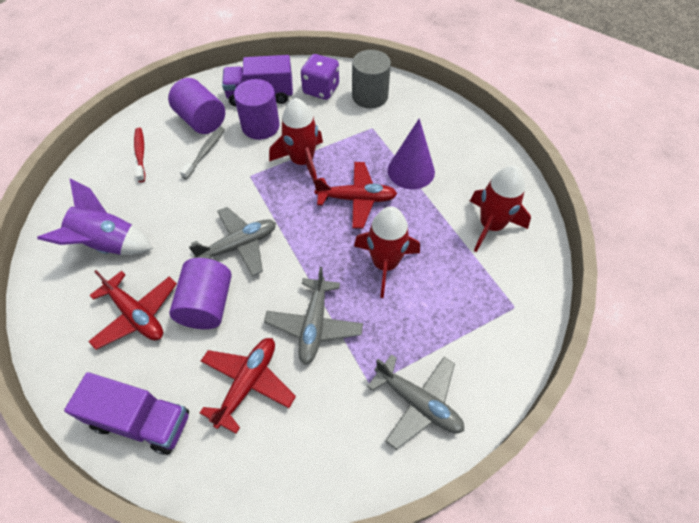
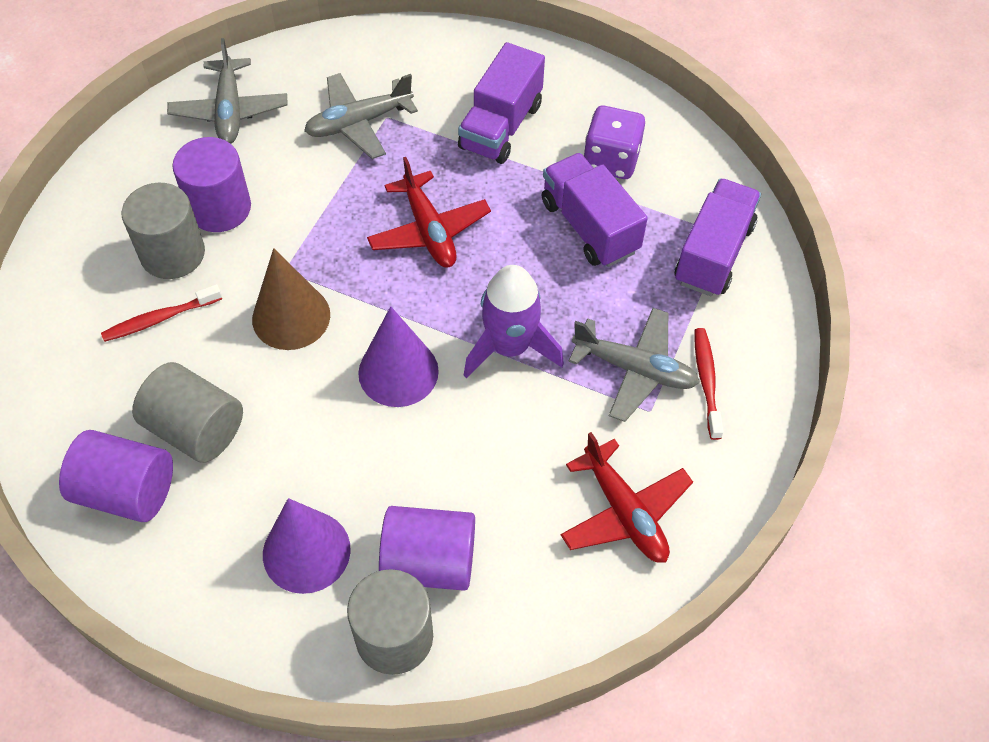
brown cone: 0 -> 1
grey cylinder: 1 -> 3
grey toothbrush: 1 -> 0
purple cone: 1 -> 2
purple truck: 2 -> 3
red plane: 3 -> 2
red rocket: 3 -> 0
red toothbrush: 1 -> 2

